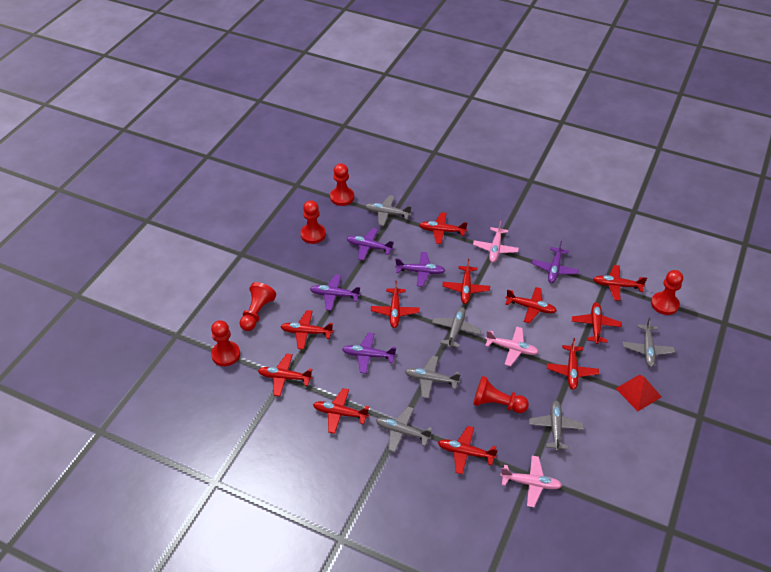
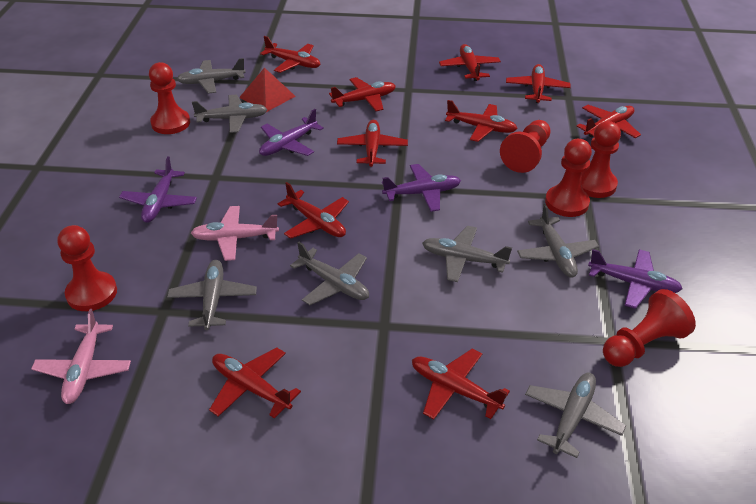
grey plane: 6 -> 7
pink plane: 3 -> 2
purple plane: 5 -> 4
red plane: 11 -> 10

